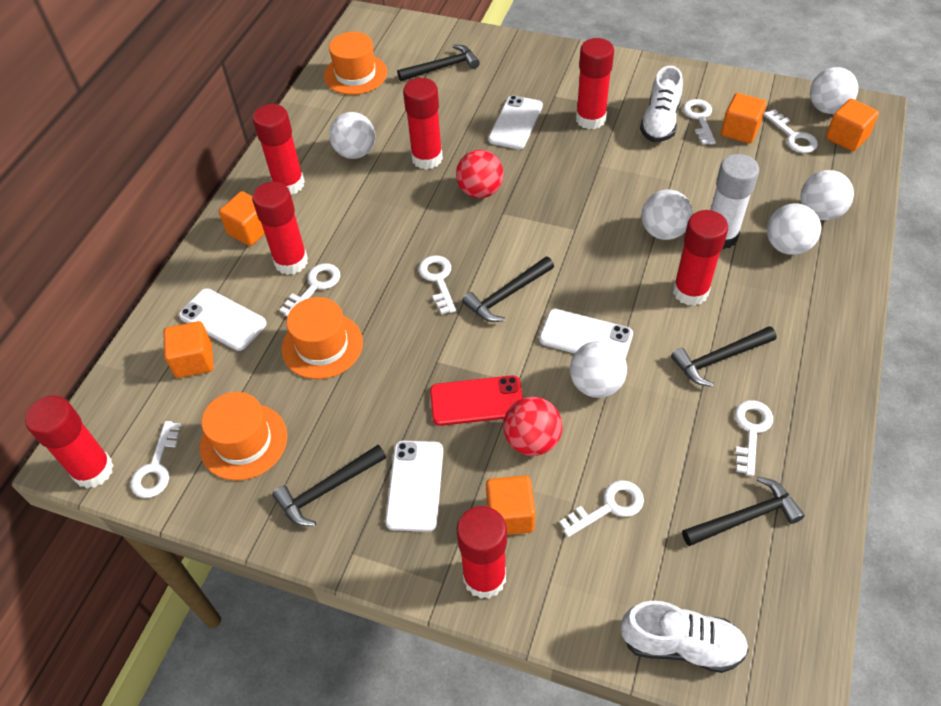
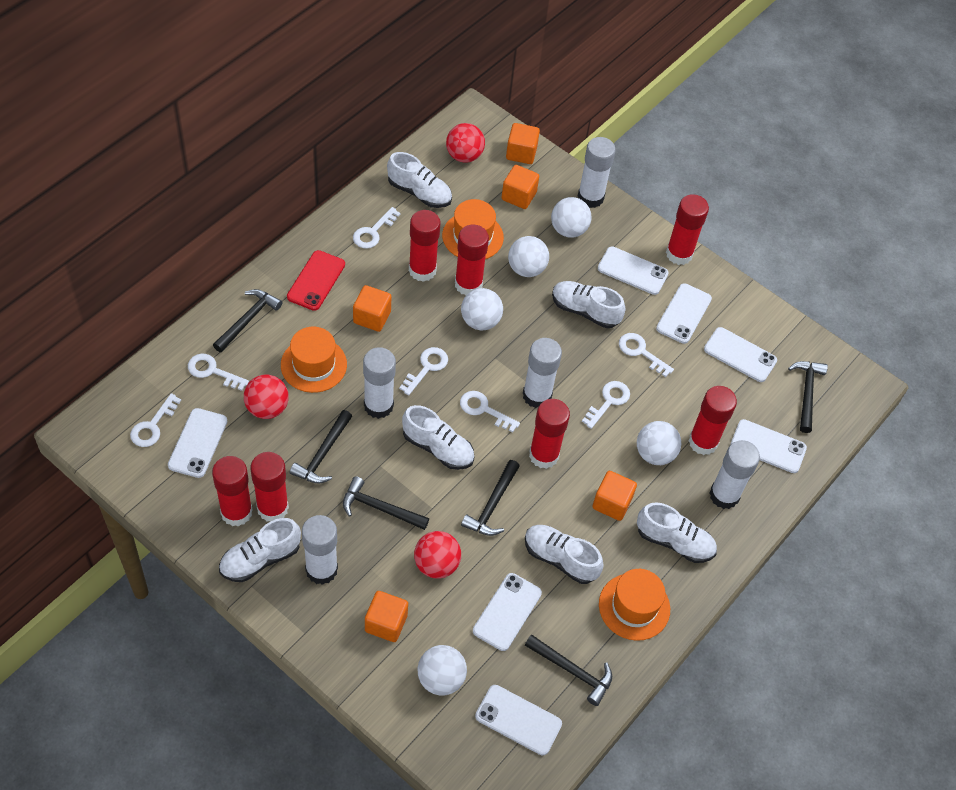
black hammer: 5 -> 6
red ball: 2 -> 3
white ball: 6 -> 5
white glue stick: 1 -> 5
white phone: 4 -> 7
white shoe: 2 -> 6

